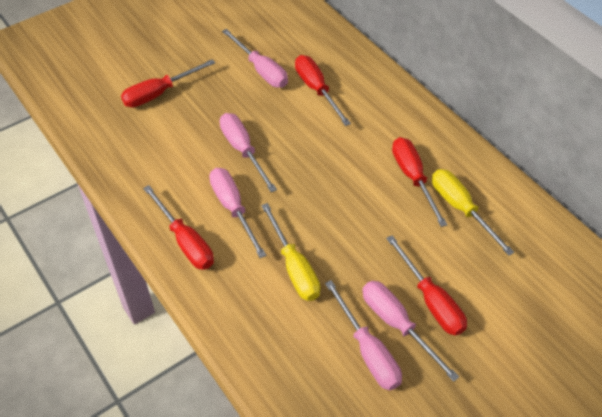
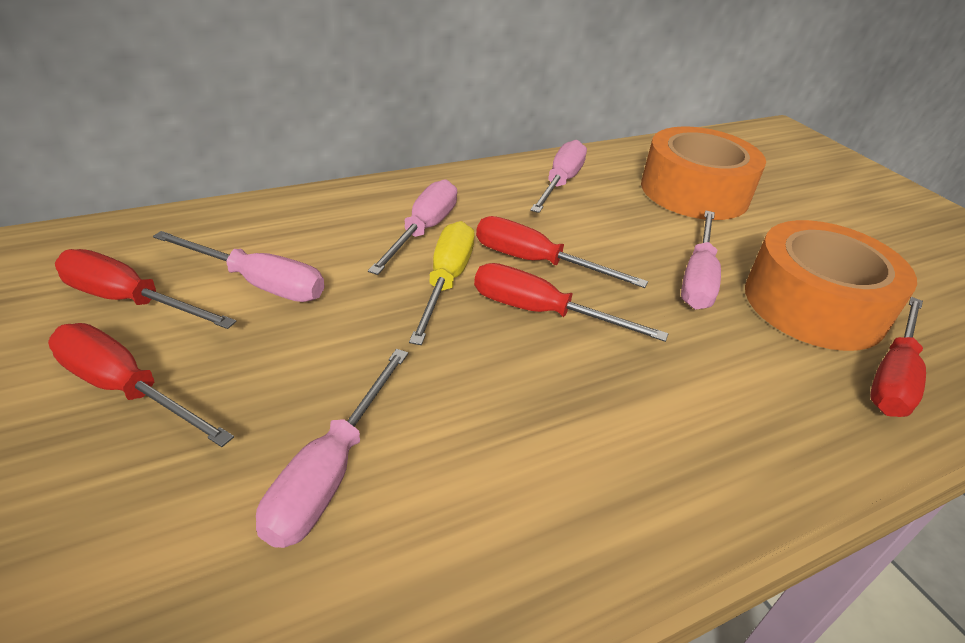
orange tape: 0 -> 2
yellow screwdriver: 2 -> 1

